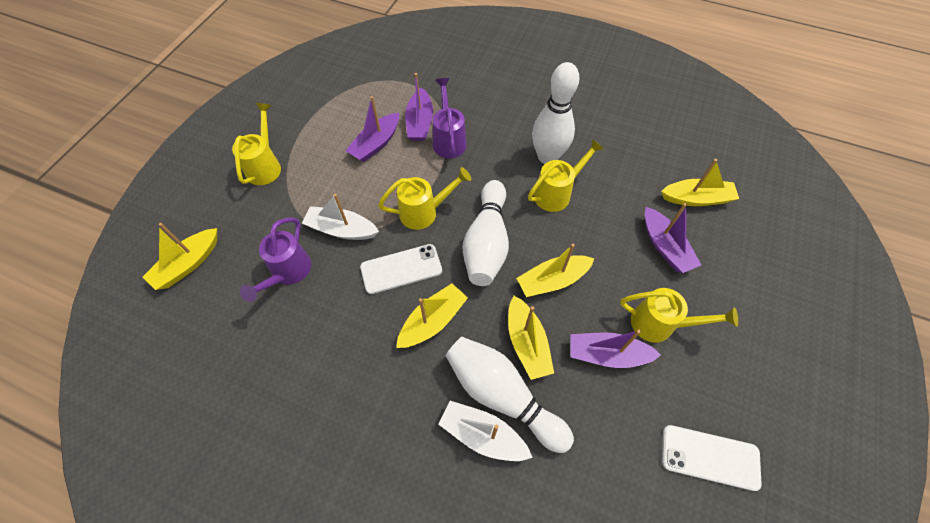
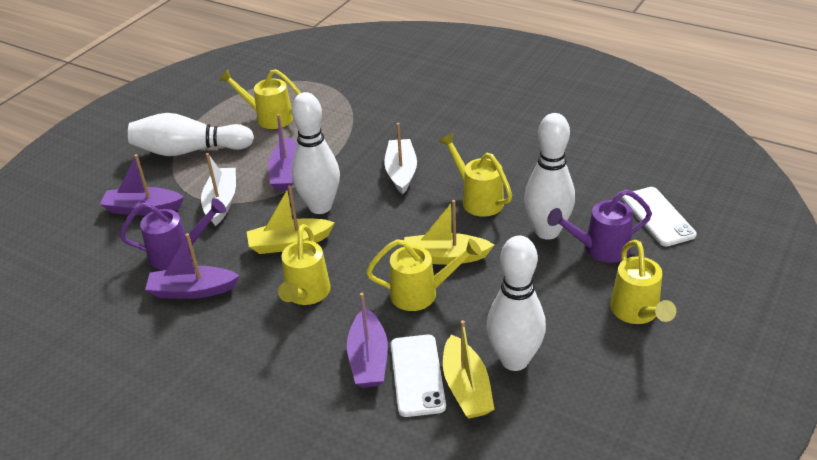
white bowling pin: 3 -> 4
yellow boat: 5 -> 3
yellow watering can: 4 -> 5

